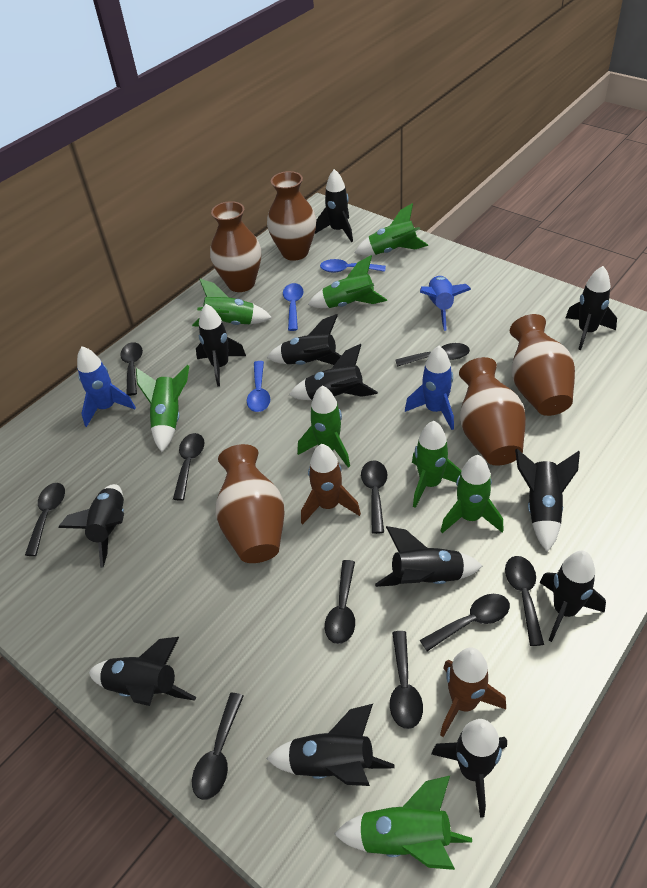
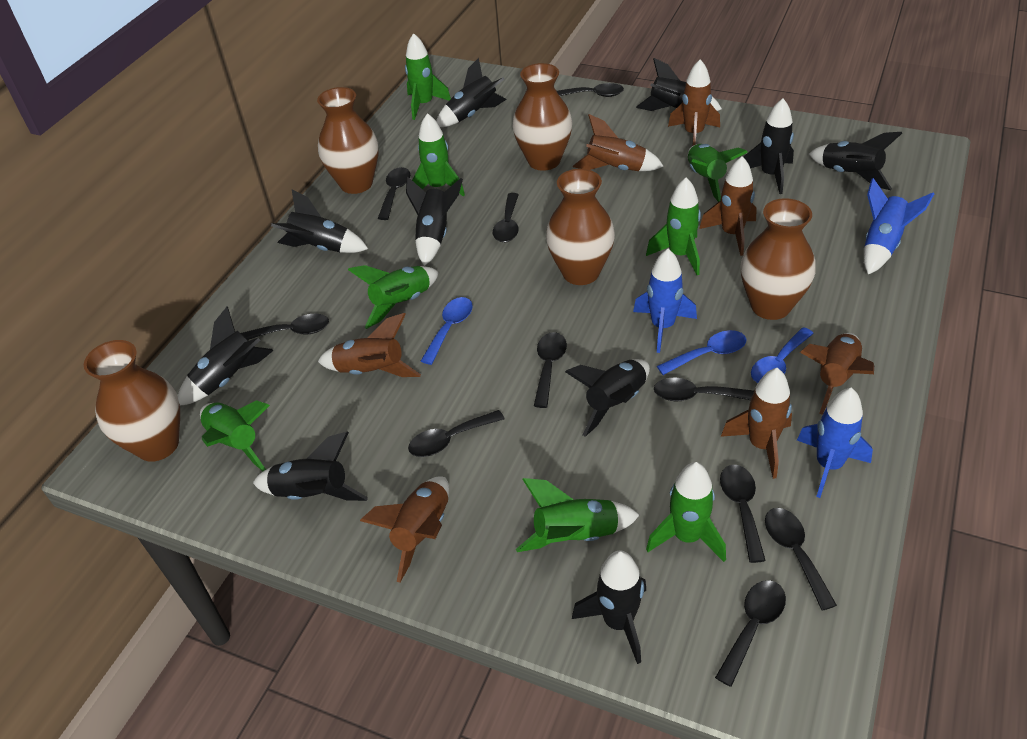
black rocket: 12 -> 10
brown rocket: 2 -> 7

